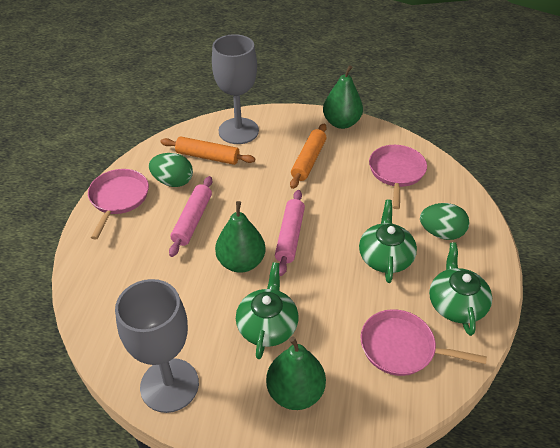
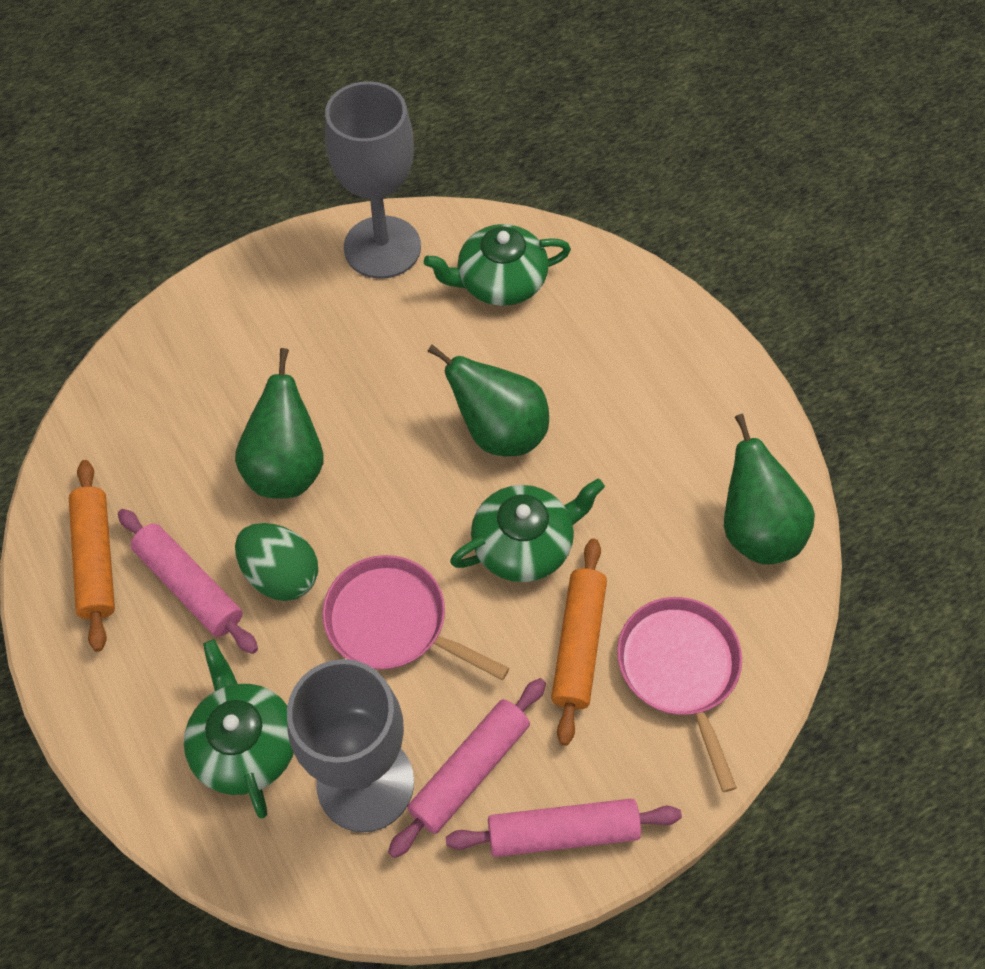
green egg: 2 -> 1
pink pan: 3 -> 2
pink rolling pin: 2 -> 3

